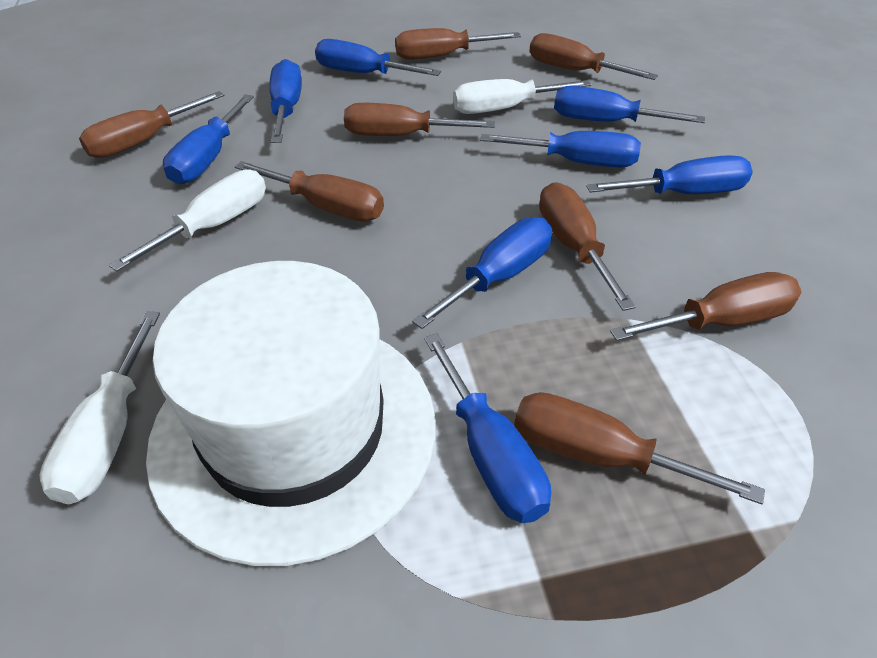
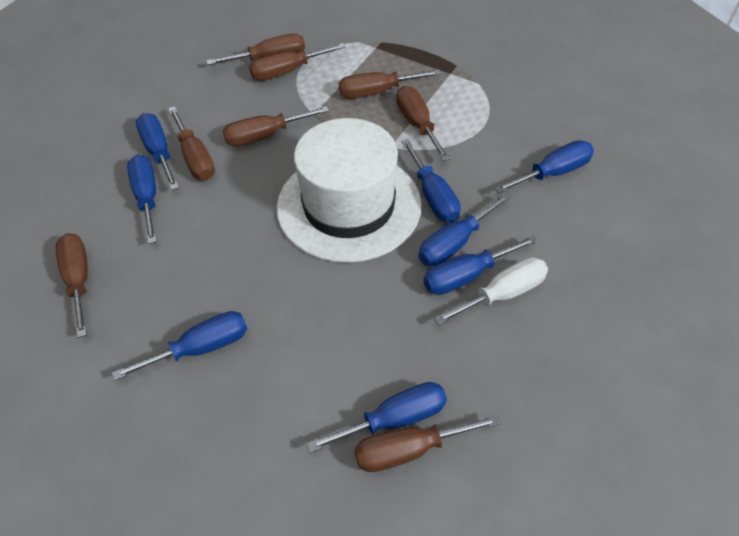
white screwdriver: 3 -> 1

